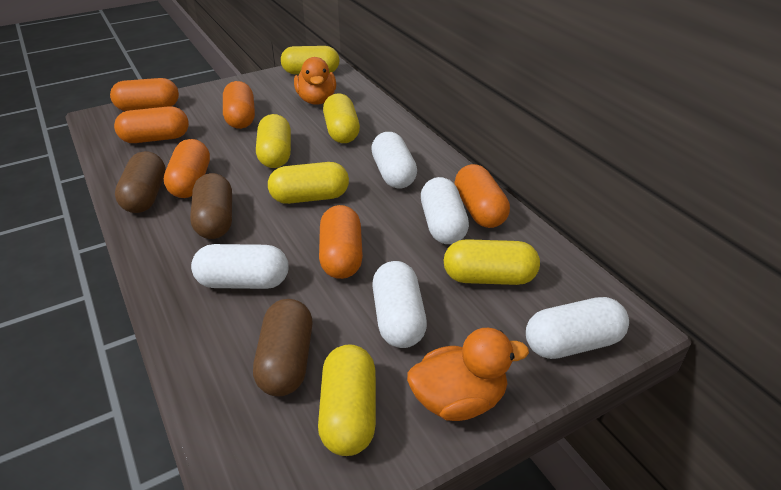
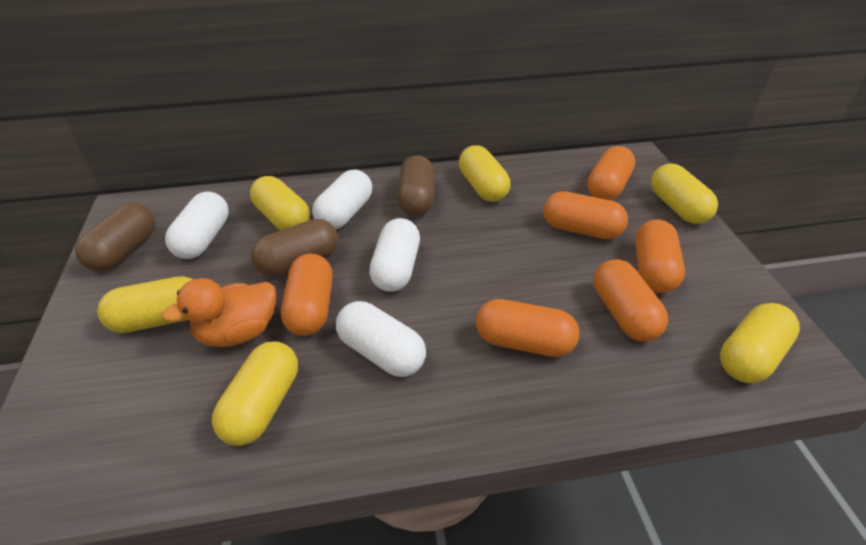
orange duck: 2 -> 1
white capsule: 5 -> 4

